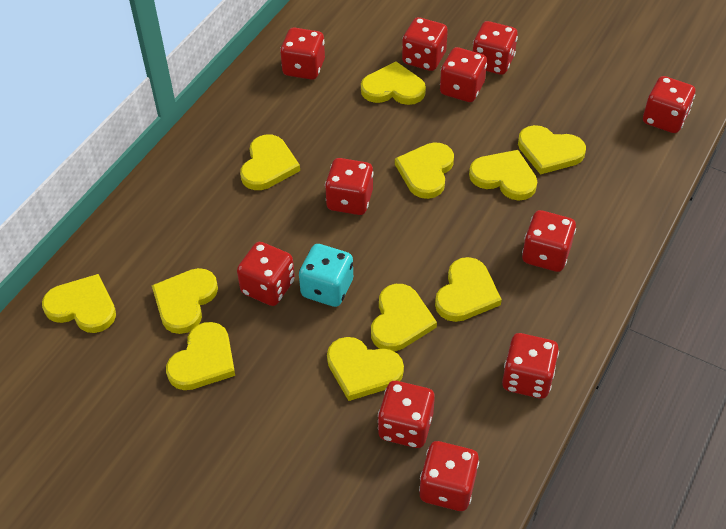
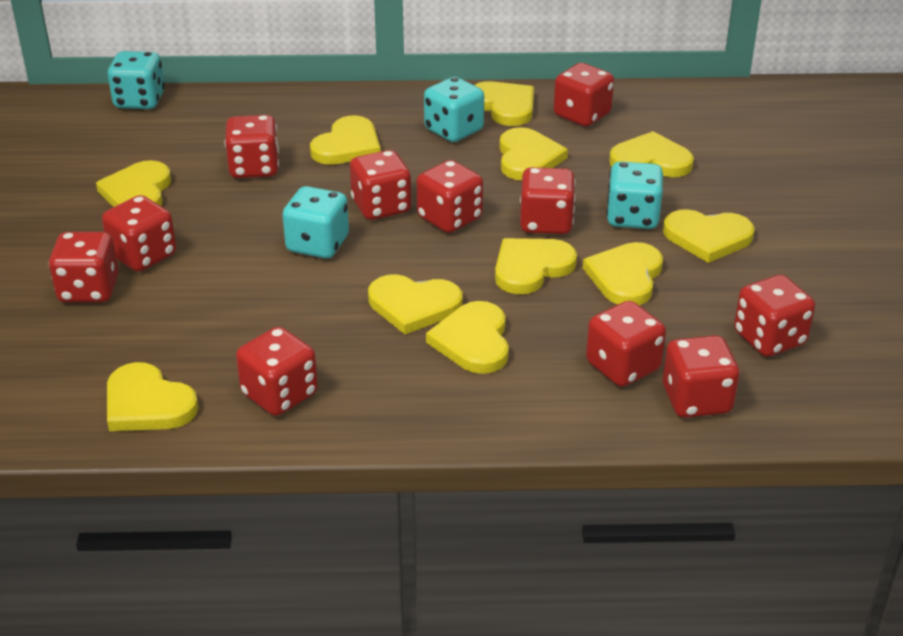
turquoise dice: 1 -> 4

